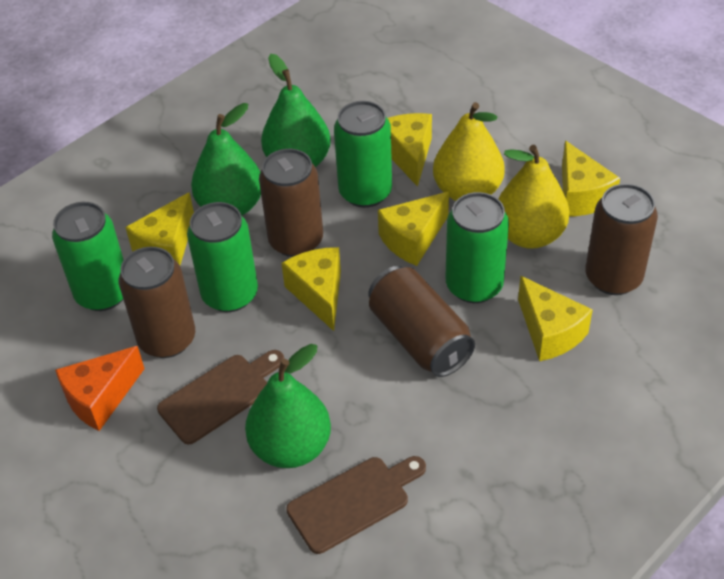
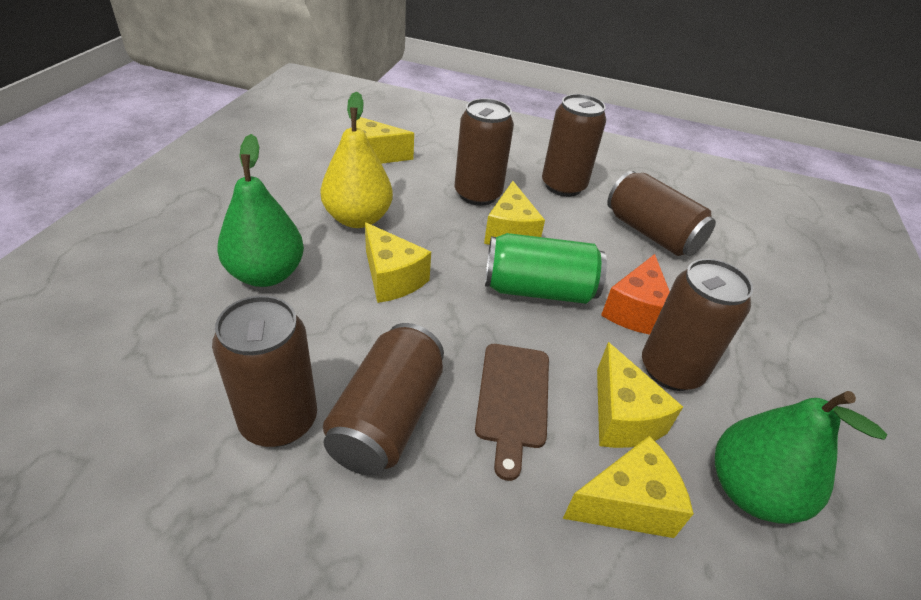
brown can: 4 -> 6
brown cutting board: 2 -> 1
green can: 4 -> 1
green pear: 3 -> 2
yellow cheese: 6 -> 5
yellow pear: 2 -> 1

